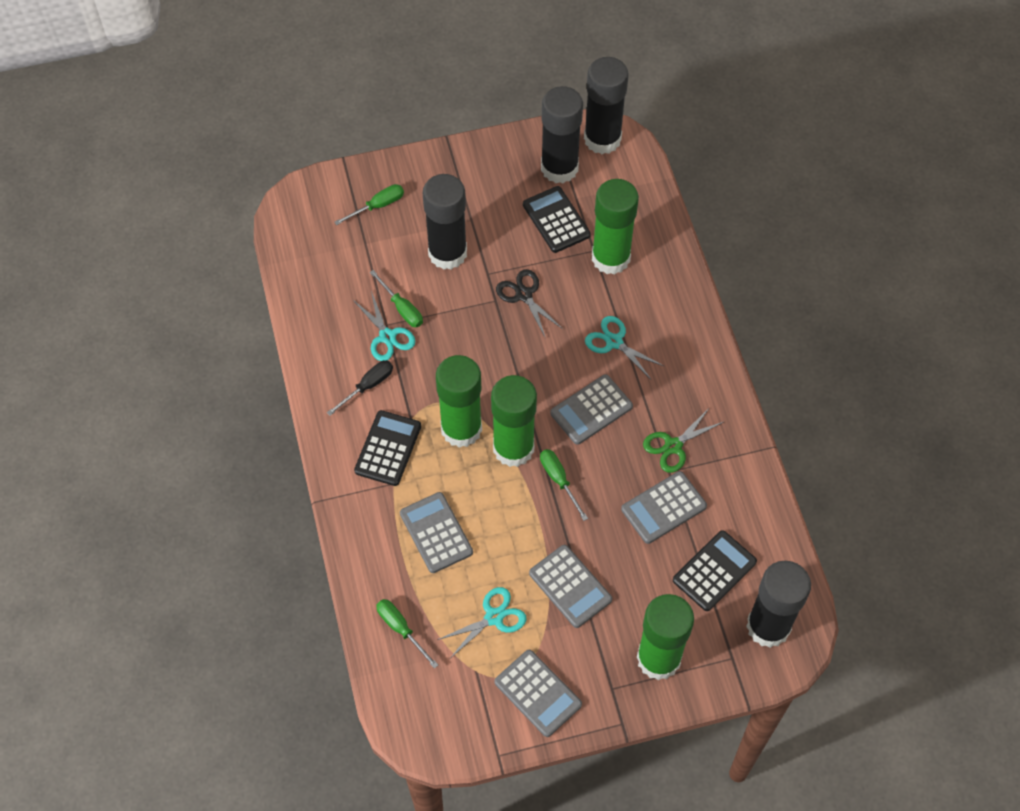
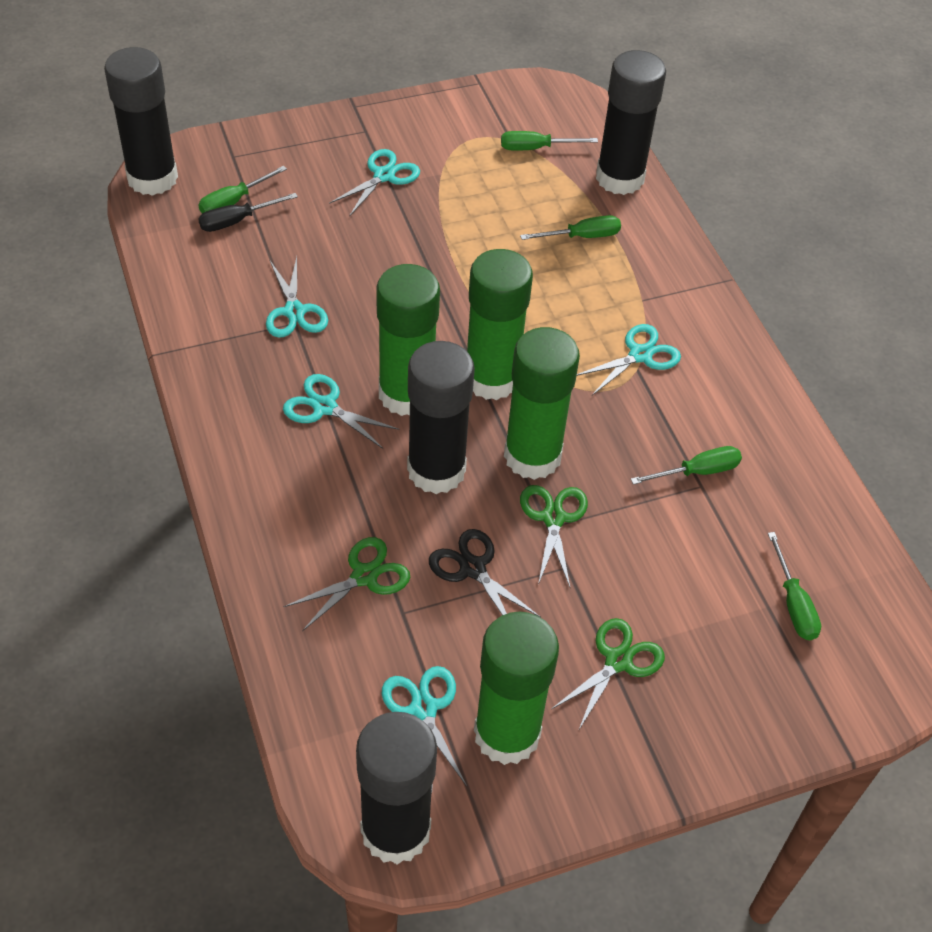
black calculator: 3 -> 0
green scissors: 1 -> 3
green screwdriver: 4 -> 5
grey calculator: 5 -> 0
turquoise scissors: 3 -> 5

